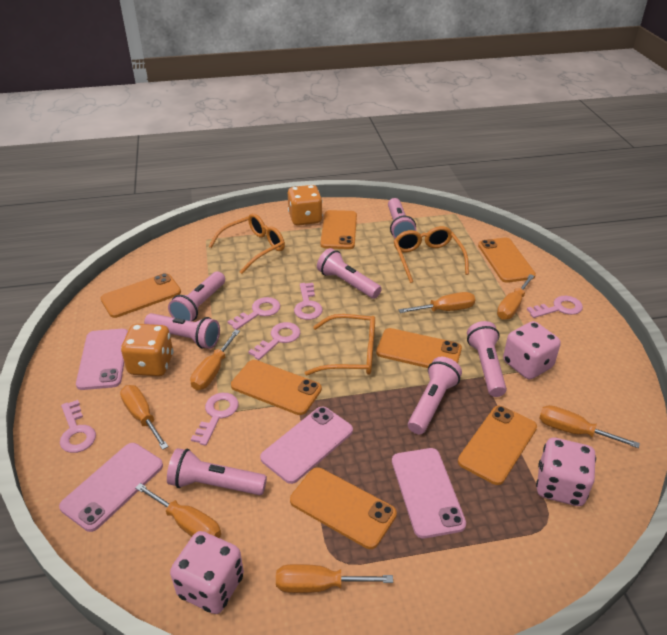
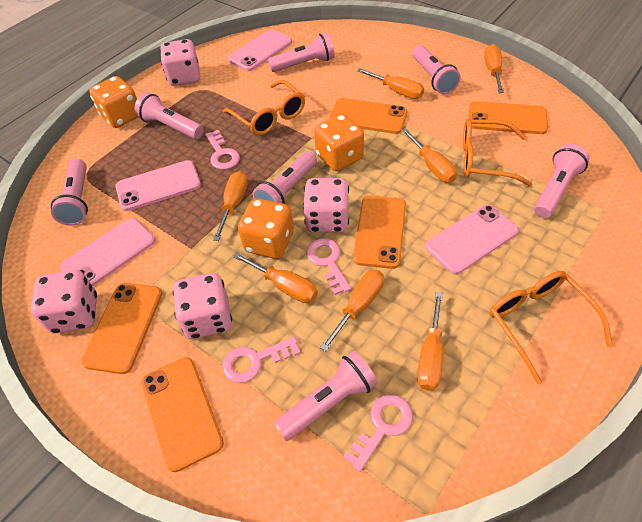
orange dice: 2 -> 3
orange phone: 7 -> 5
pink dice: 3 -> 4
pink key: 6 -> 4

